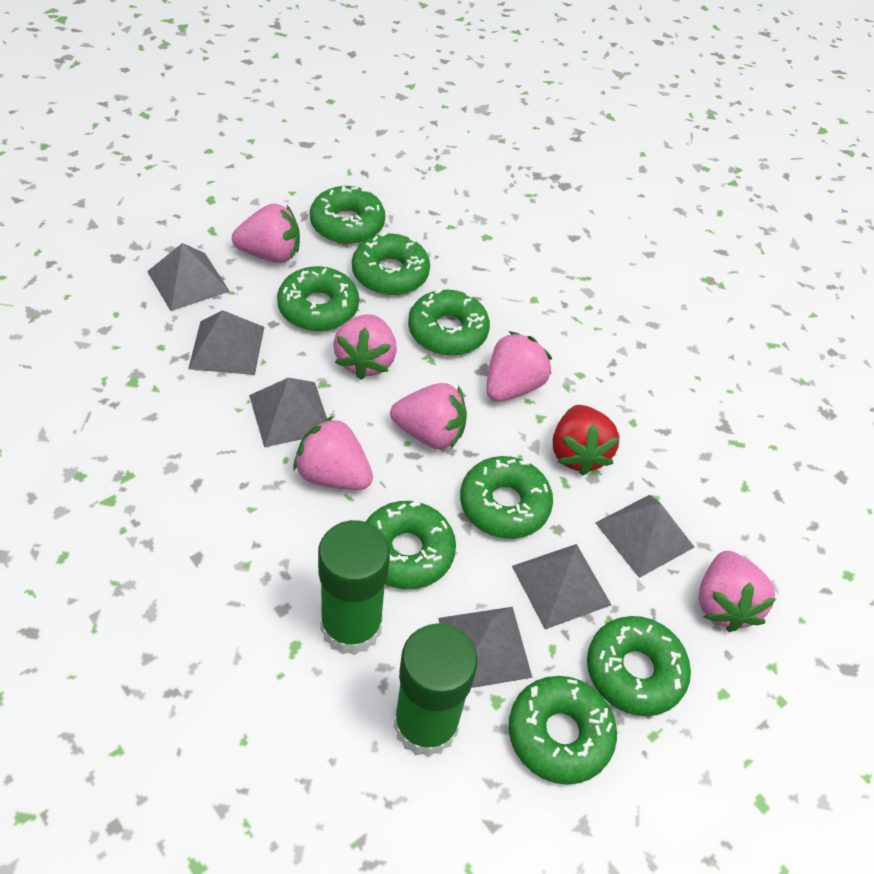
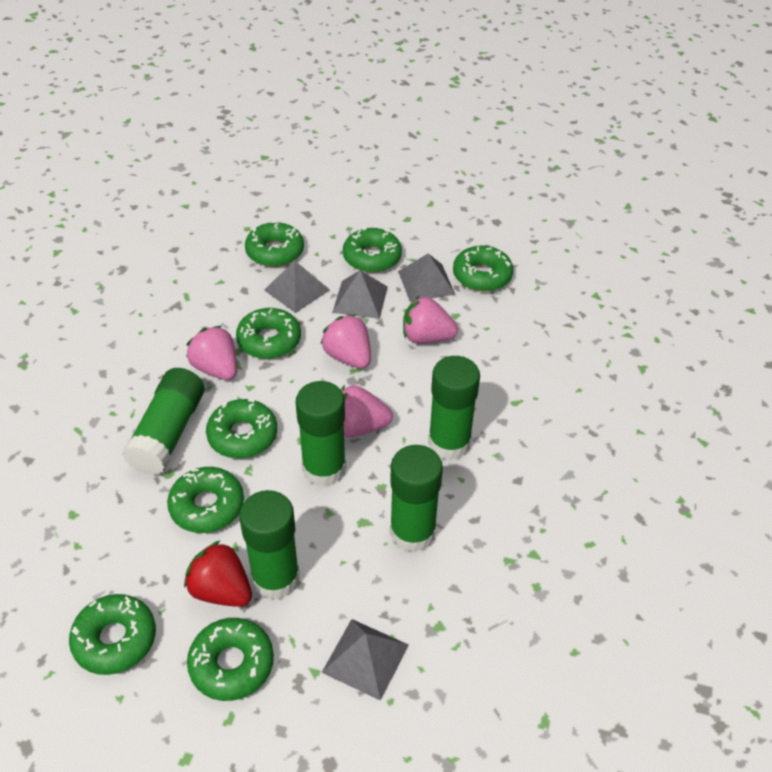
green glue stick: 2 -> 5
grey pyramid: 6 -> 4
pink strawberry: 6 -> 4

